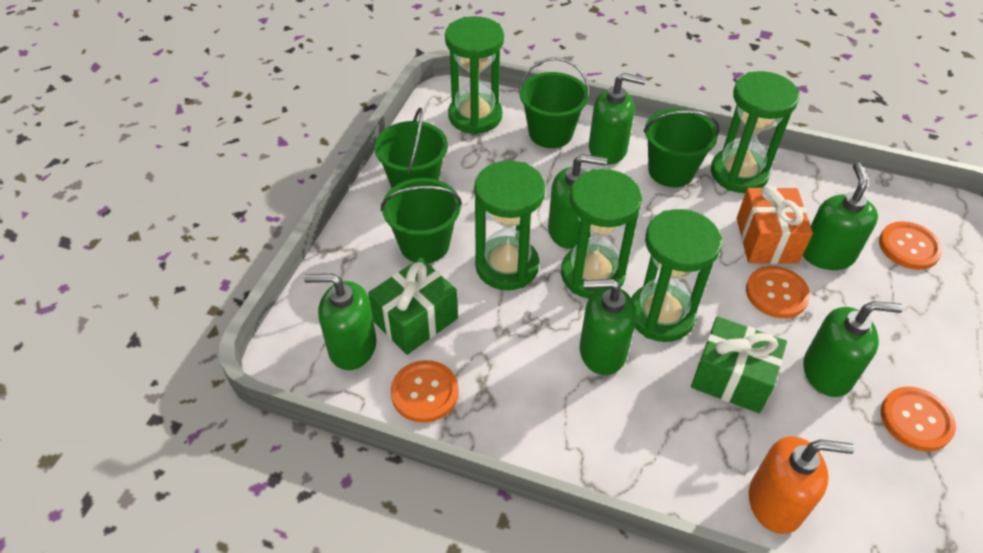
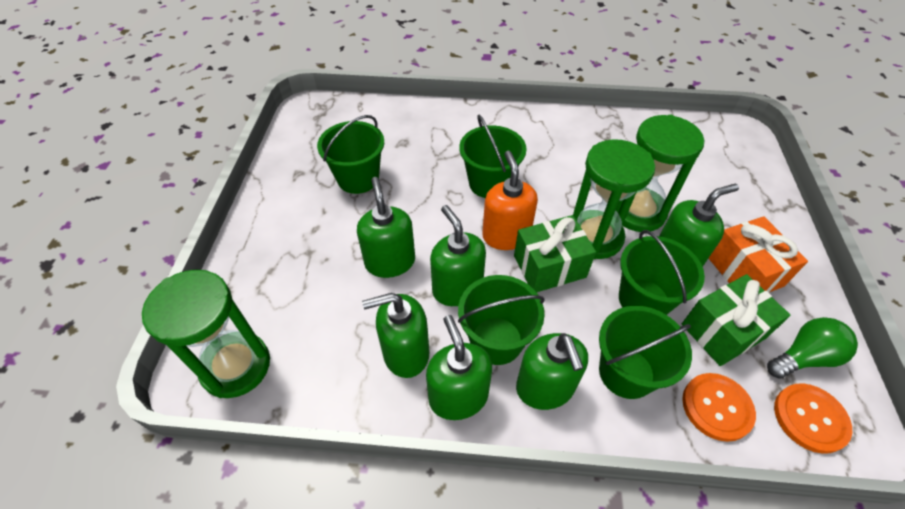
green bucket: 4 -> 5
green hourglass: 5 -> 3
green light bulb: 0 -> 1
orange button: 4 -> 2

